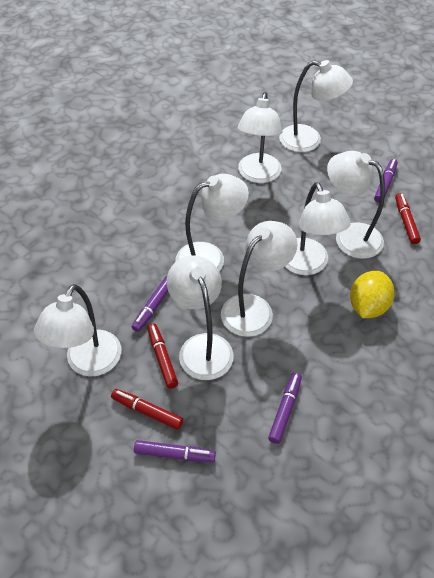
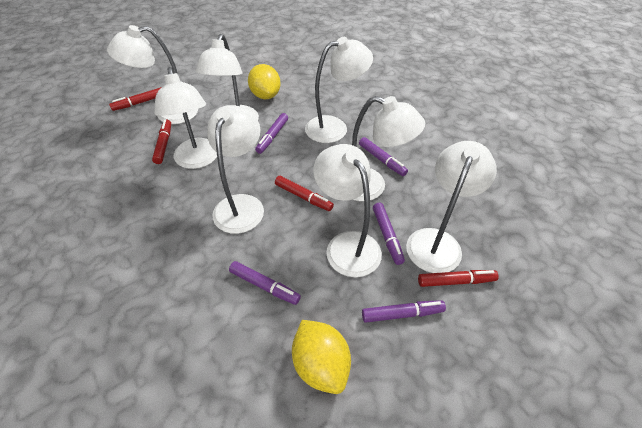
purple marker: 4 -> 5
red marker: 3 -> 4
yellow lemon: 1 -> 2

